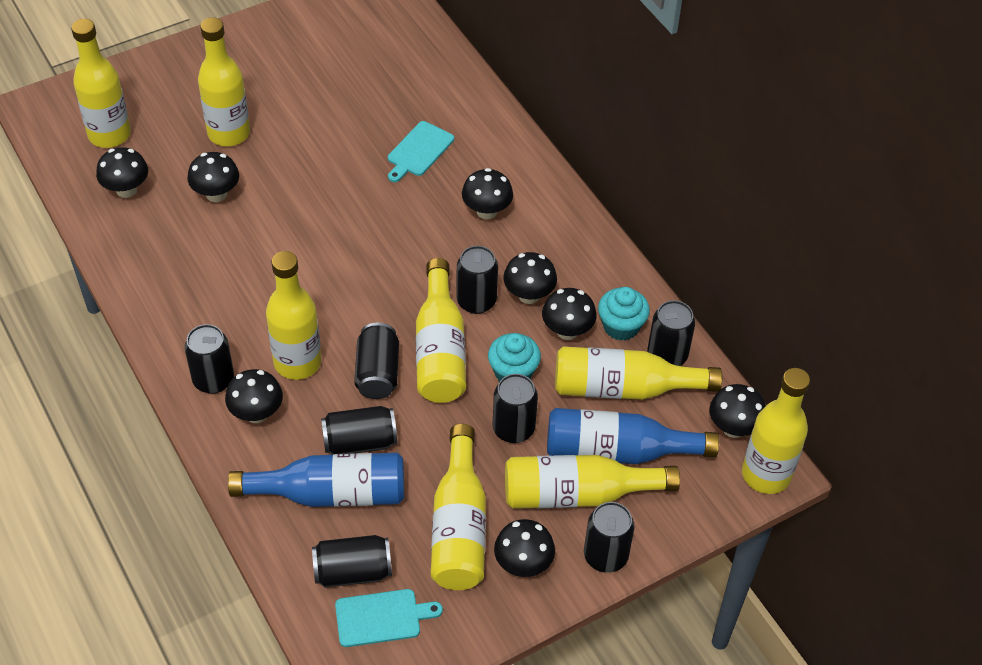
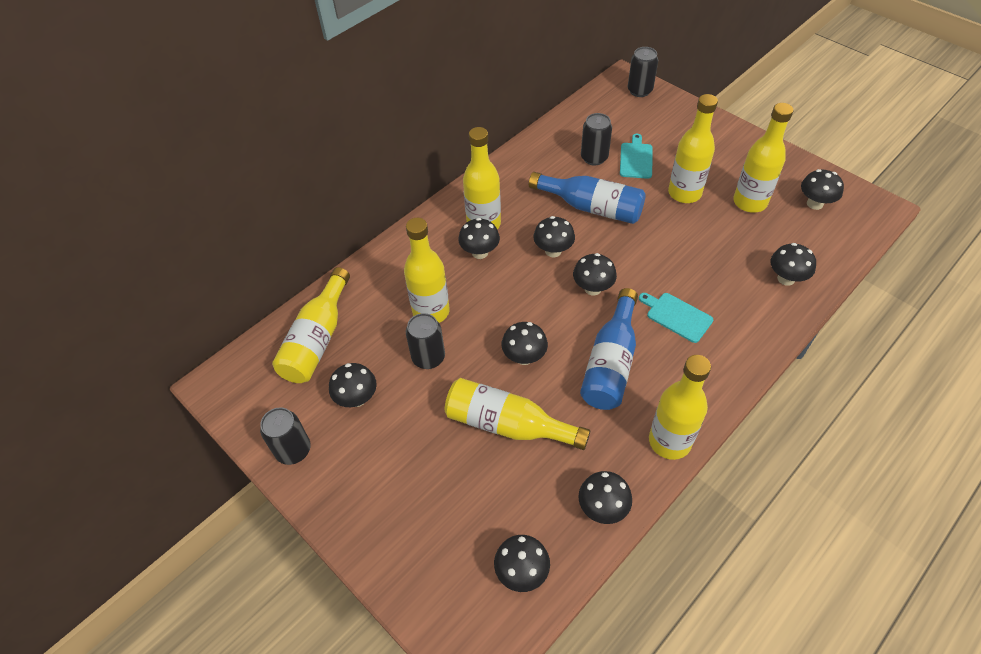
black can: 8 -> 4
black mushroom: 8 -> 9
turquoise cupcake: 2 -> 0
yellow bottle: 8 -> 7

